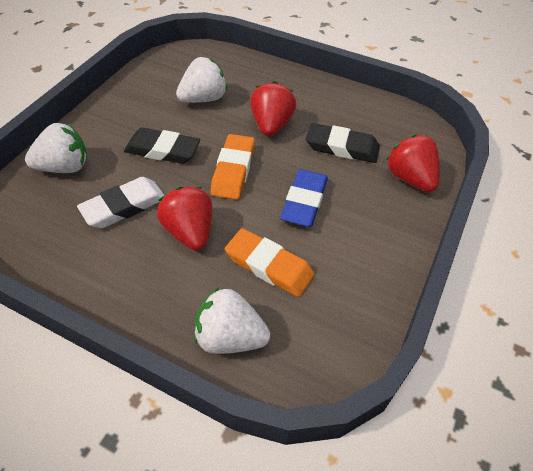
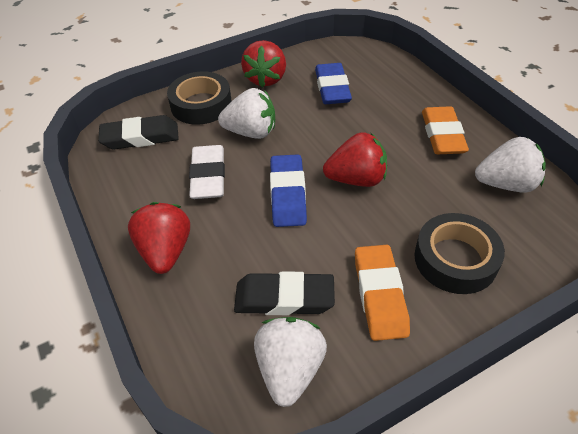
black tape: 0 -> 2
blue eraser: 1 -> 2

